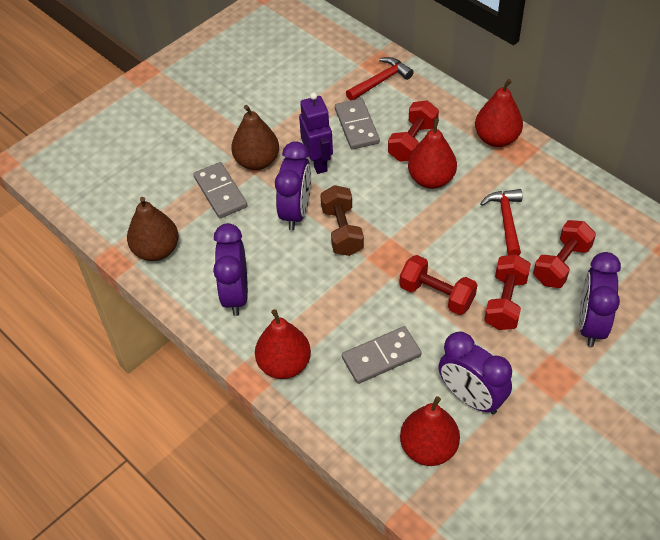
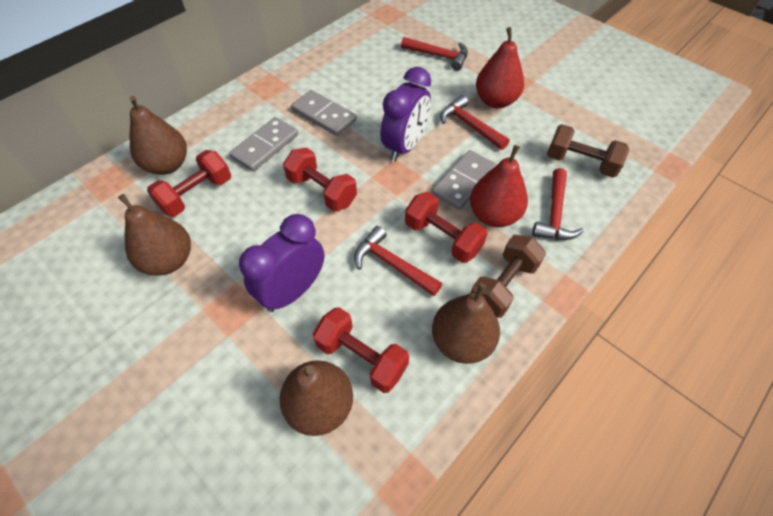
brown dumbbell: 1 -> 2
brown pear: 2 -> 4
purple clock: 4 -> 2
purple robot: 1 -> 0
red hammer: 2 -> 4
red pear: 4 -> 2

